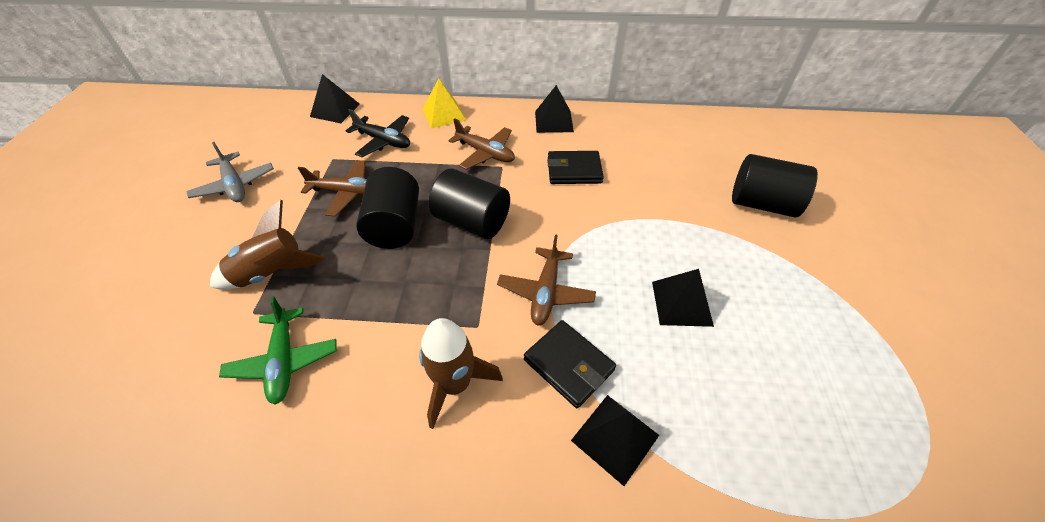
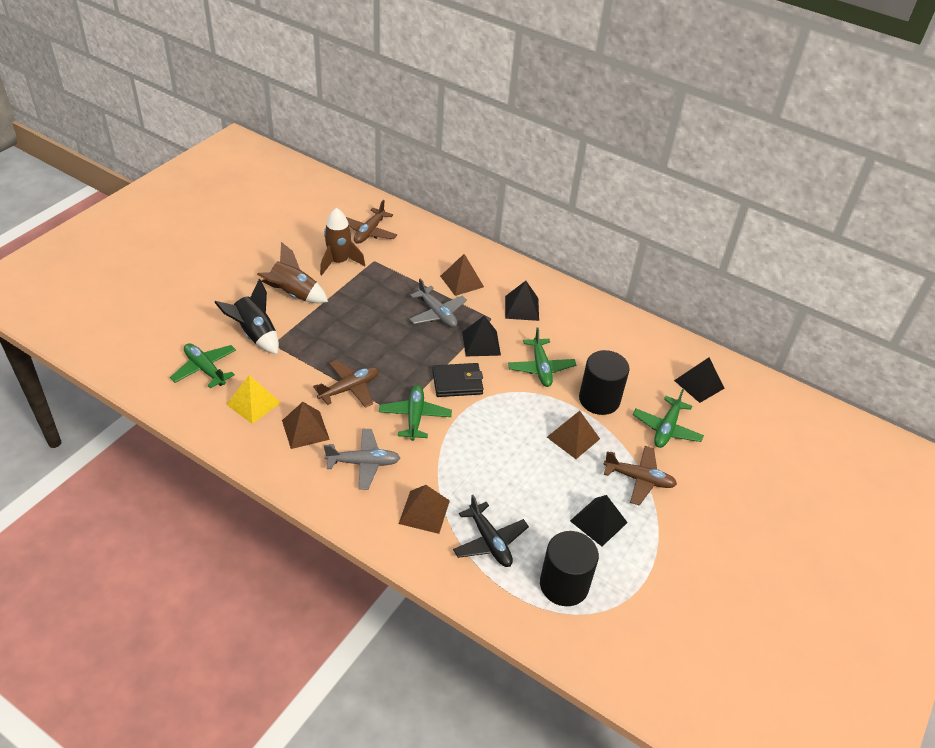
black cylinder: 3 -> 2
black rocket: 0 -> 1
black wallet: 2 -> 1
brown pyramid: 0 -> 4
green plane: 1 -> 4
grey plane: 1 -> 2

